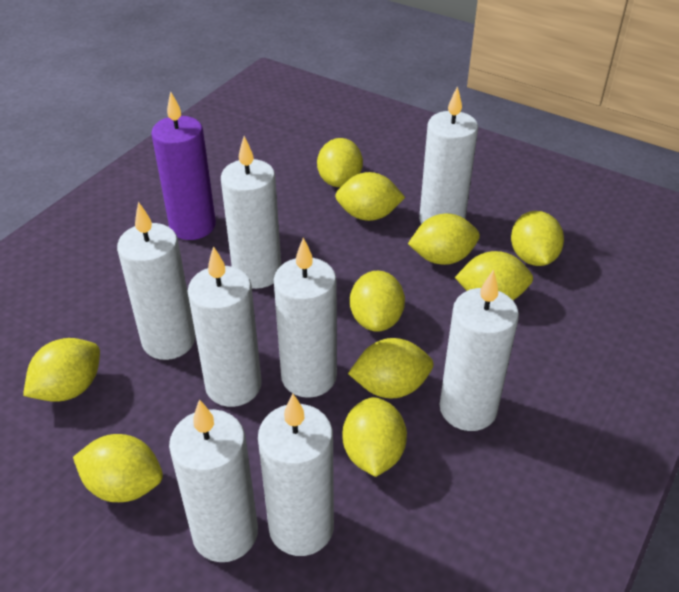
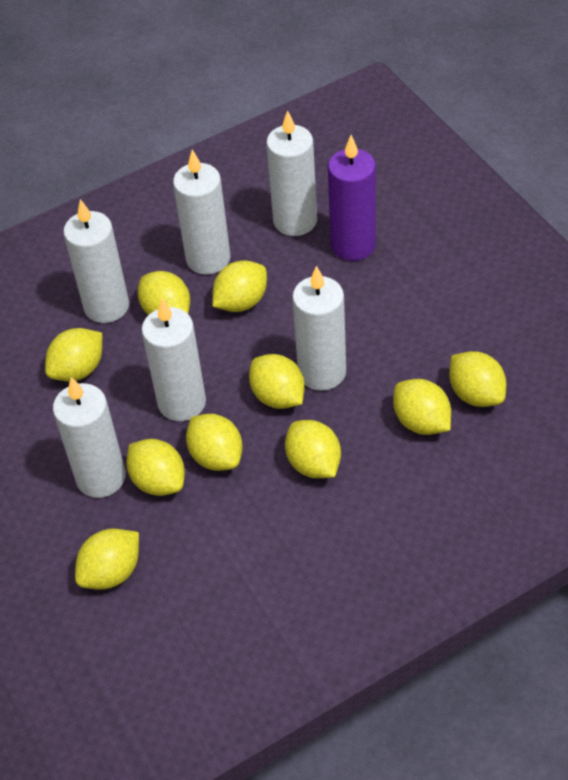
white candle: 8 -> 6

